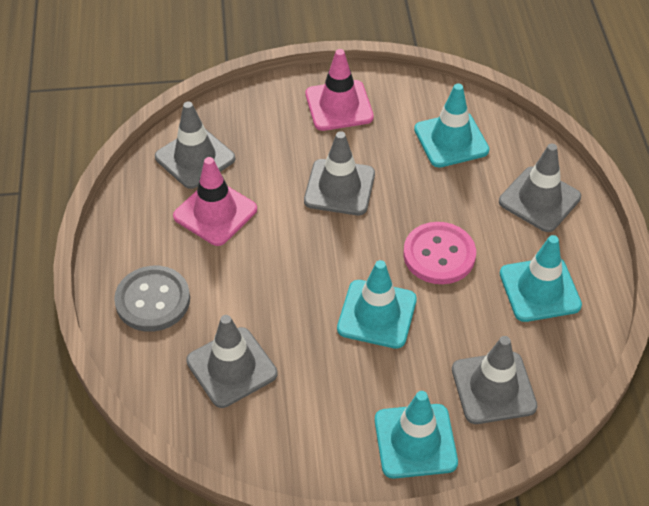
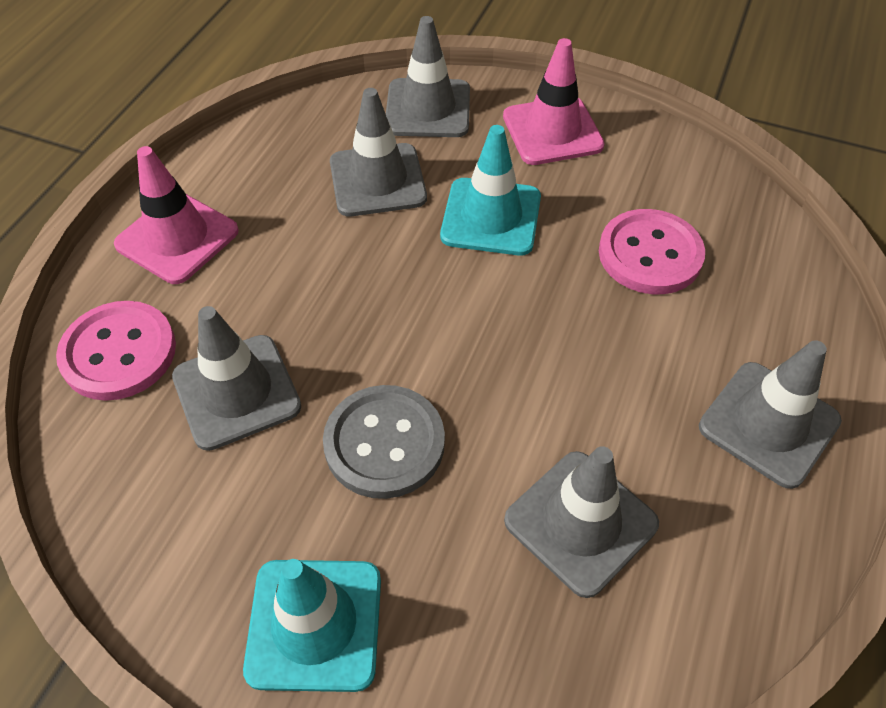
pink button: 1 -> 2
turquoise traffic cone: 4 -> 2

